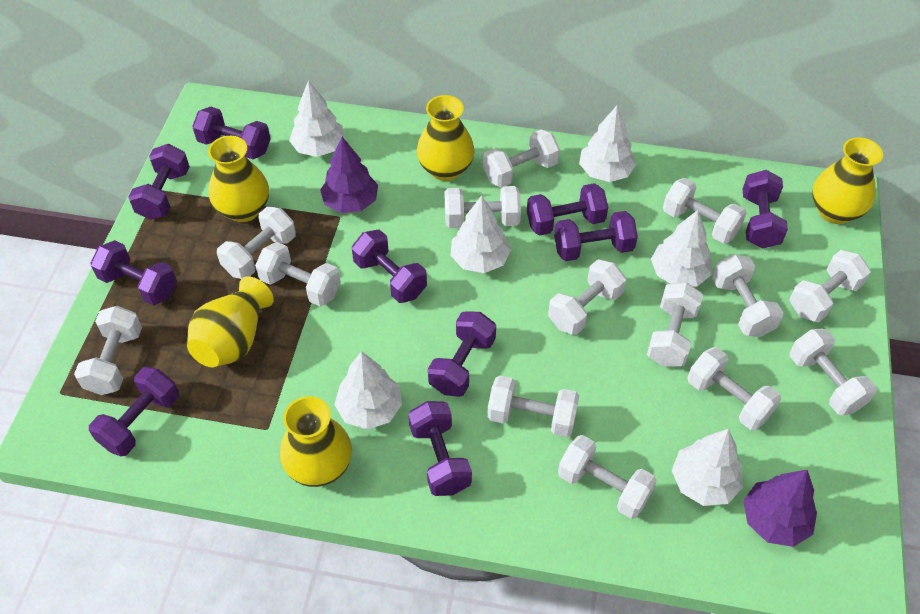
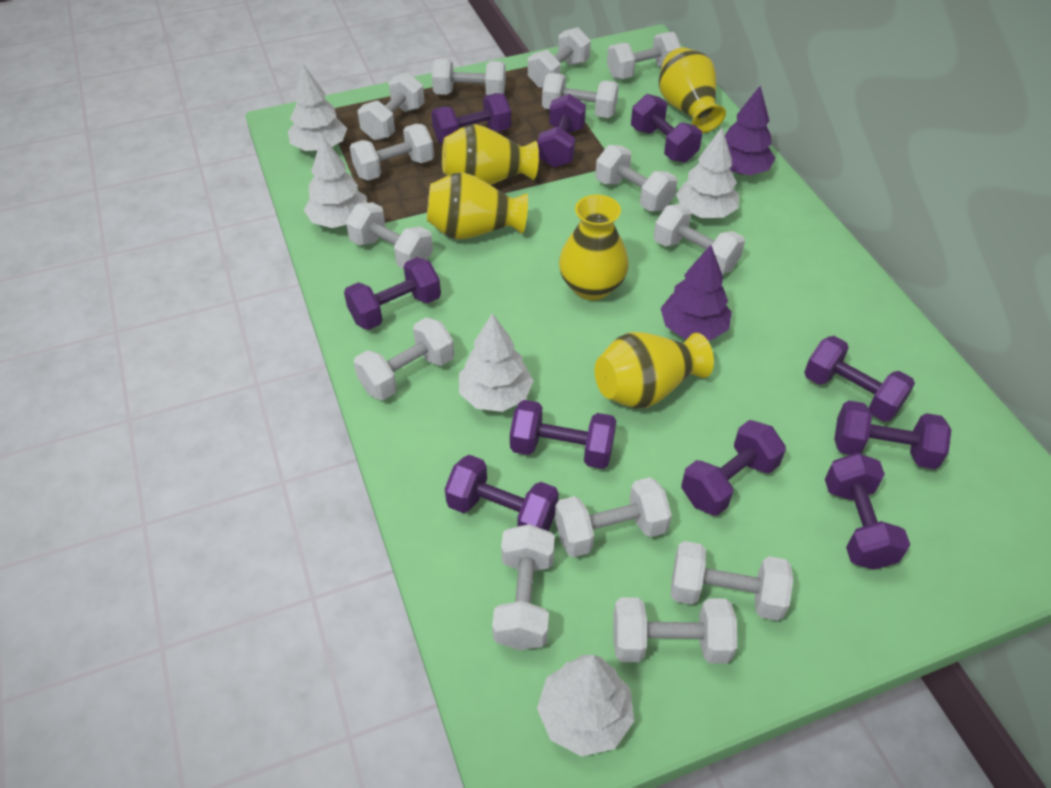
white tree: 6 -> 5

